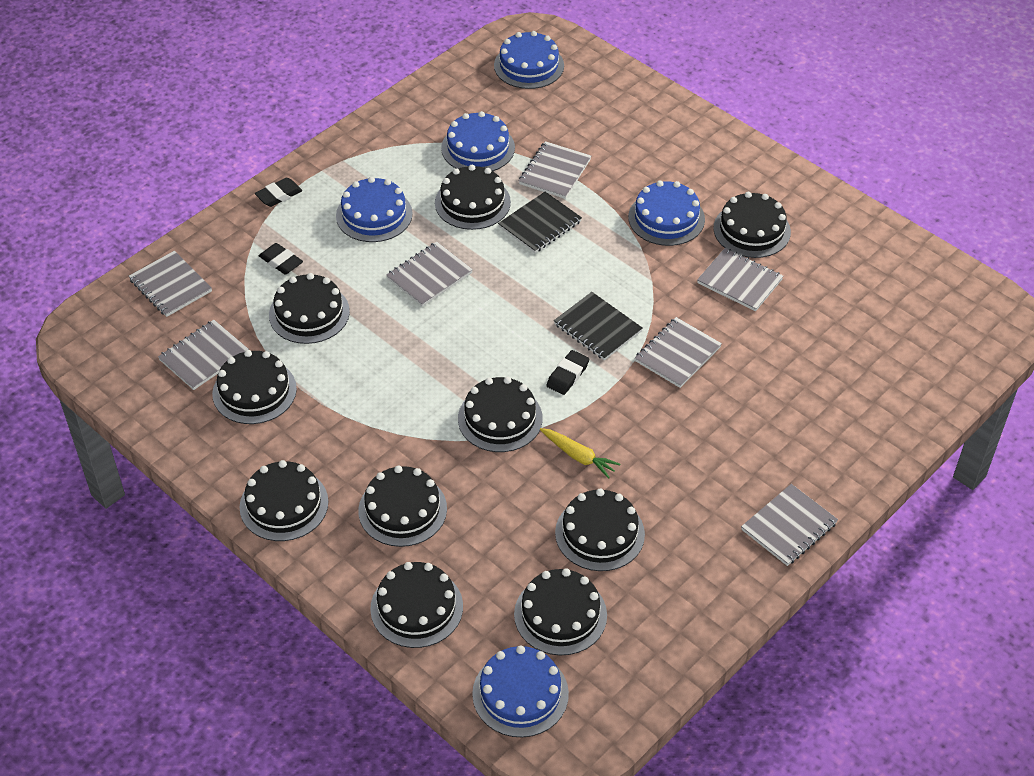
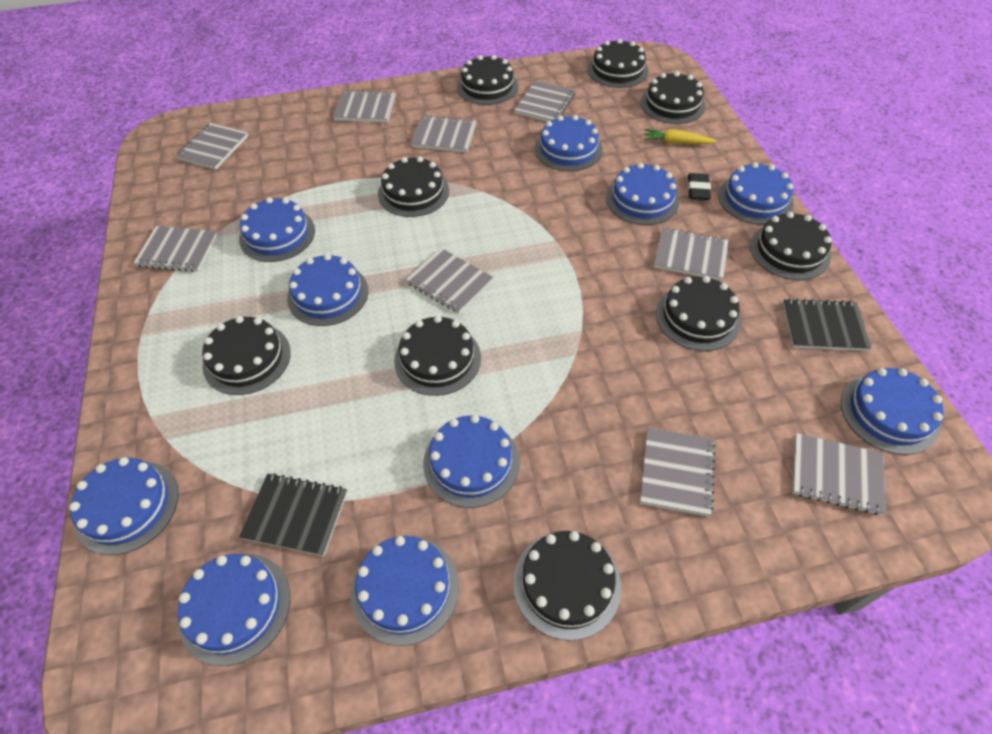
black cake: 10 -> 9
black eraser: 3 -> 1
blue cake: 5 -> 10
grey notebook: 7 -> 9

